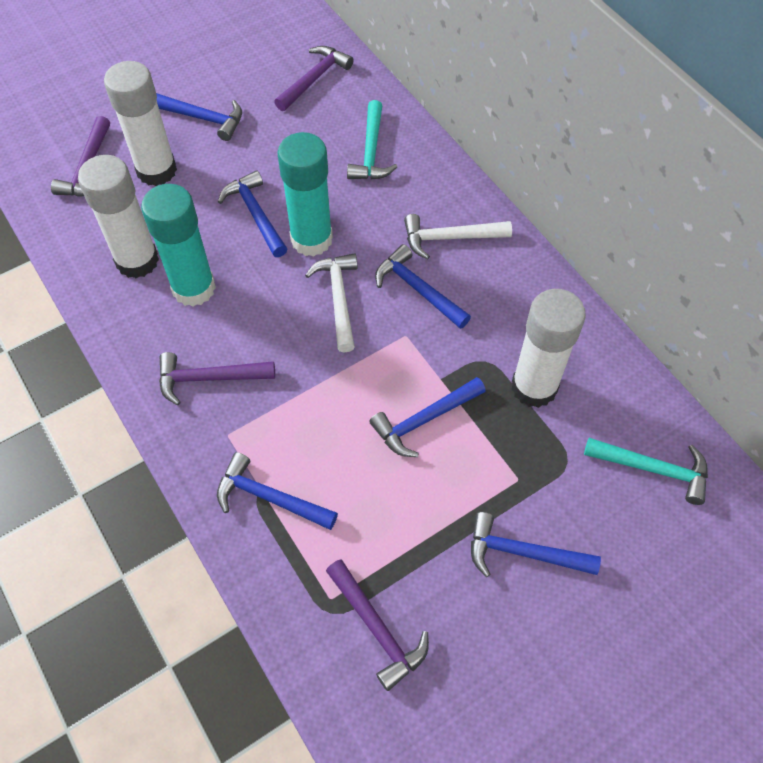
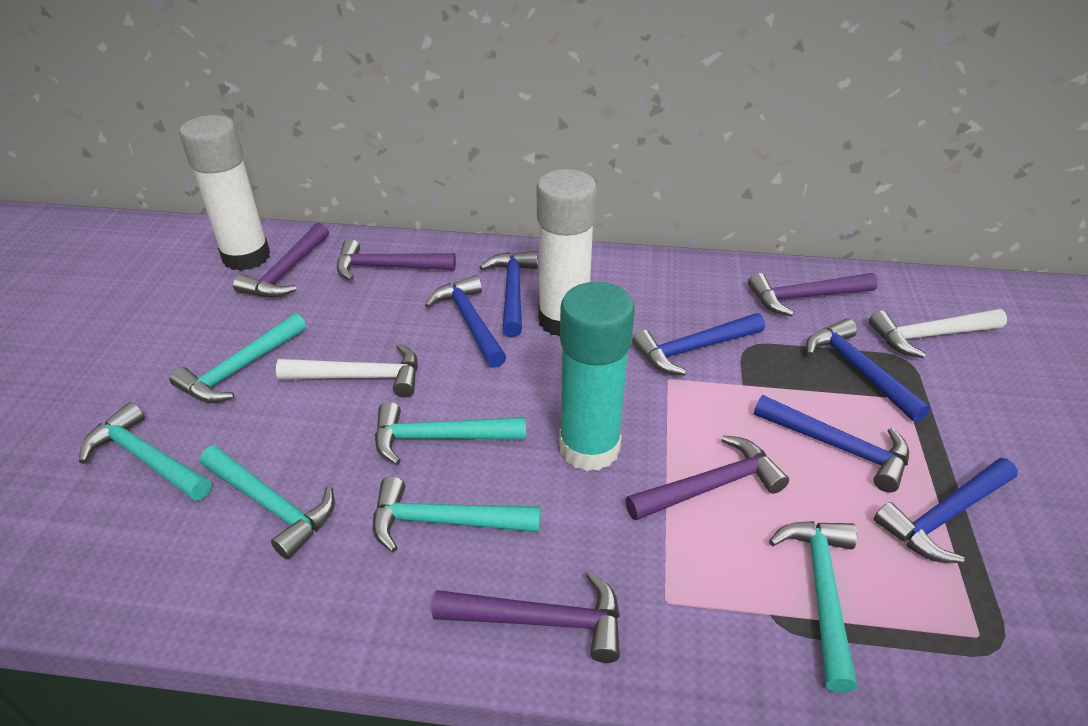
purple hammer: 4 -> 5
turquoise glue stick: 2 -> 1
turquoise hammer: 2 -> 6
white glue stick: 3 -> 2

